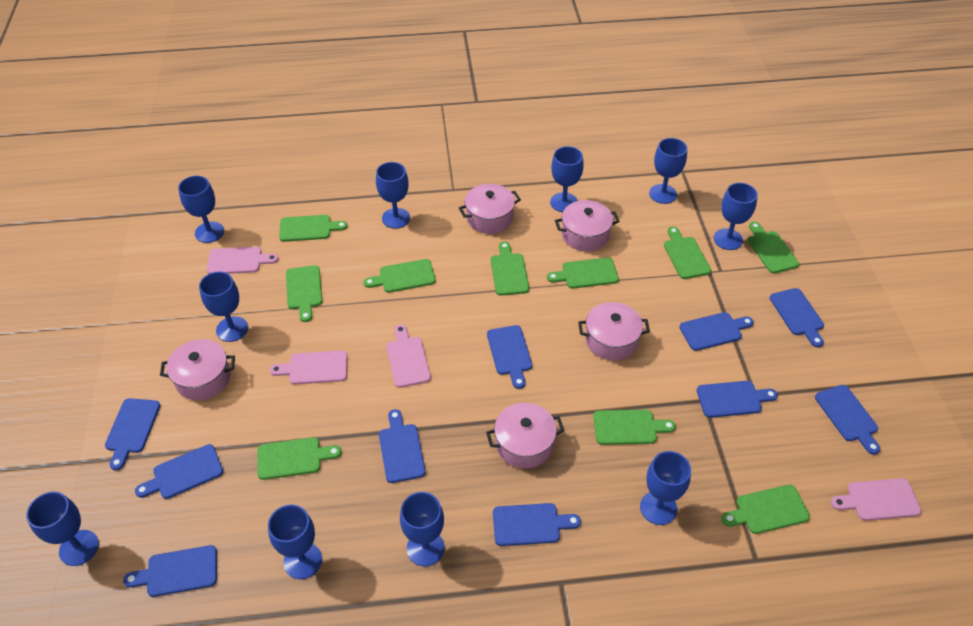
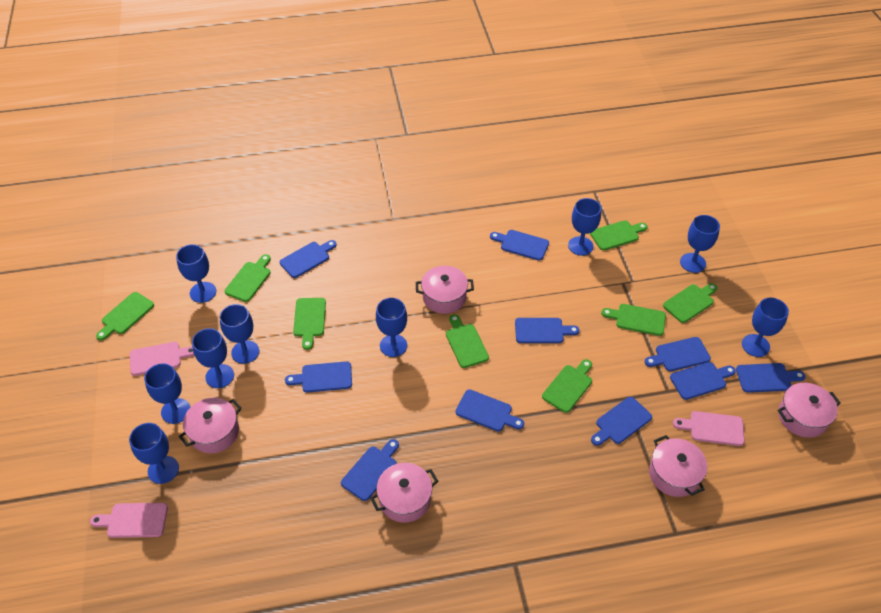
blue goblet: 10 -> 9
green cutting board: 10 -> 8
pink cutting board: 4 -> 3

